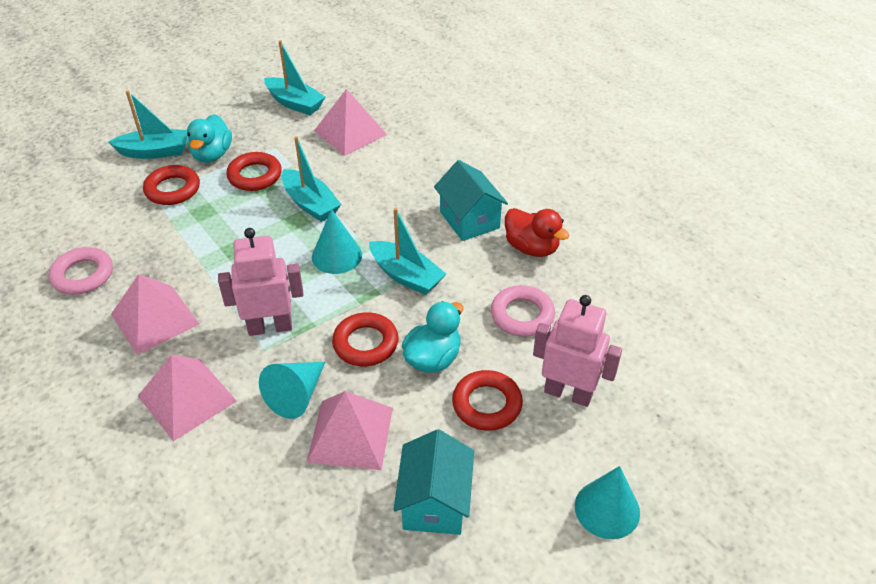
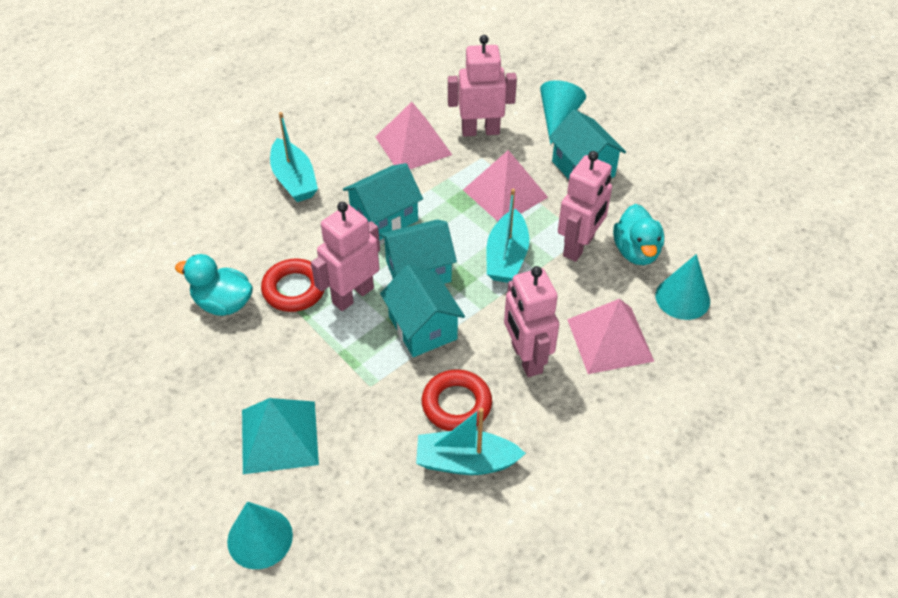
pink pyramid: 4 -> 3
pink ring: 2 -> 0
pink robot: 2 -> 4
red duck: 1 -> 0
red ring: 4 -> 2
turquoise boat: 4 -> 3
turquoise house: 2 -> 4
turquoise pyramid: 0 -> 1

